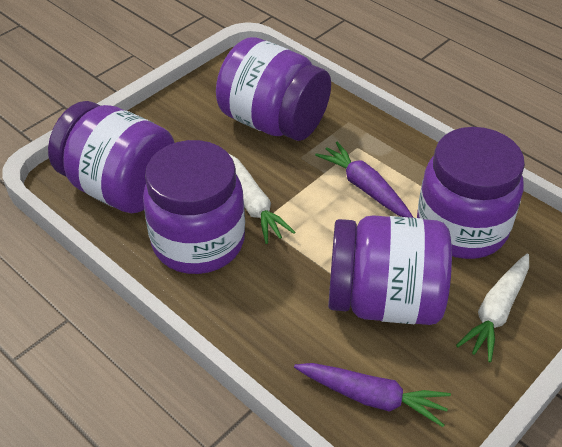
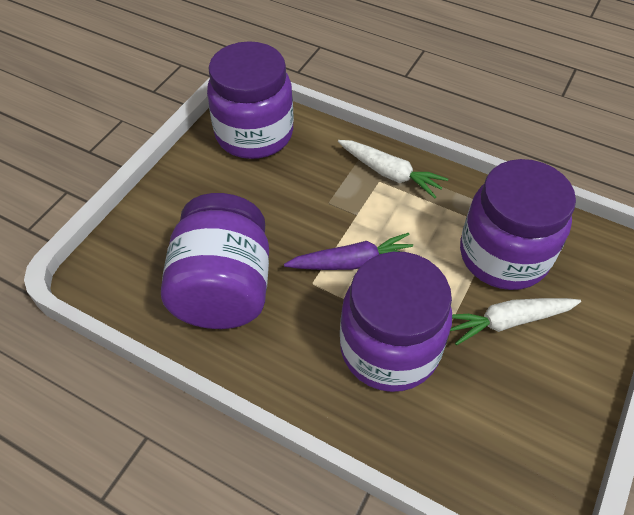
purple carrot: 2 -> 1
purple jar: 5 -> 4

